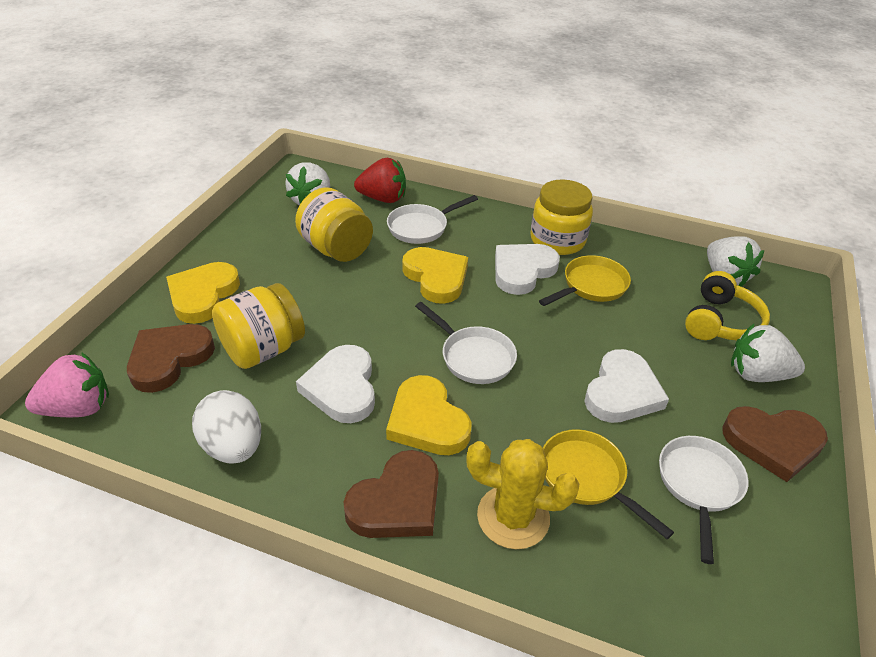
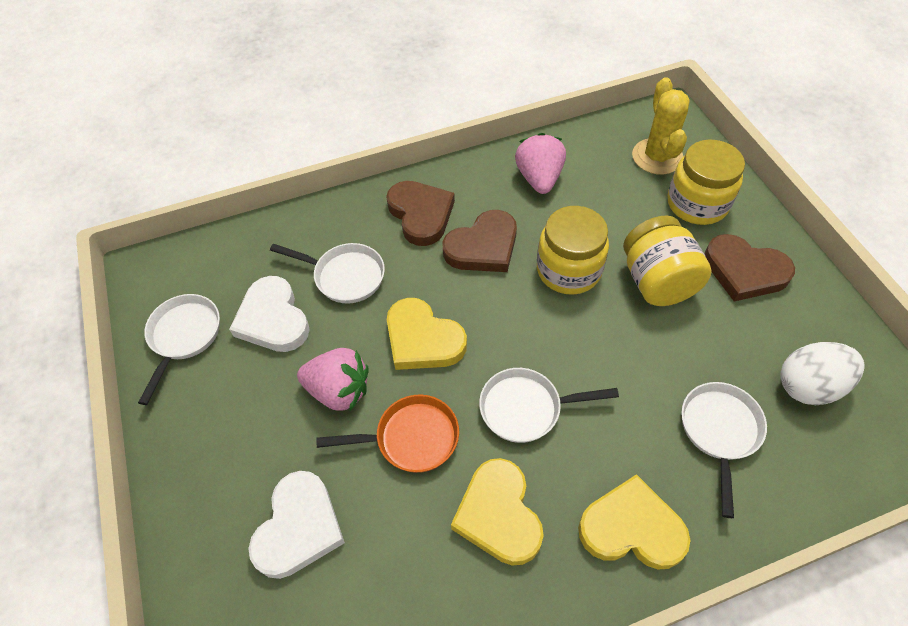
orange pan: 0 -> 1
pink strawberry: 1 -> 2
red strawberry: 1 -> 0
white heart: 3 -> 2
white pan: 3 -> 4
white strawberry: 3 -> 0
yellow headphones: 1 -> 0
yellow pan: 2 -> 0

